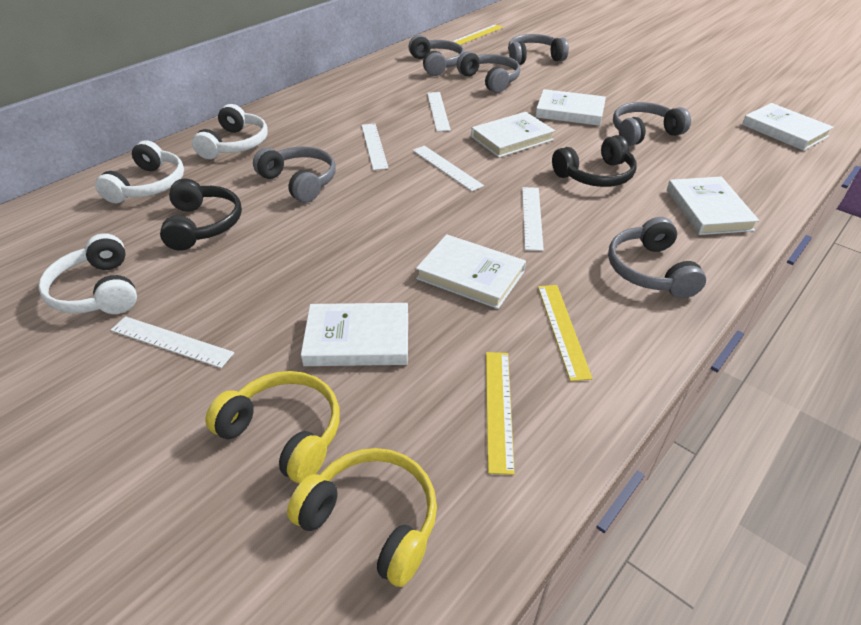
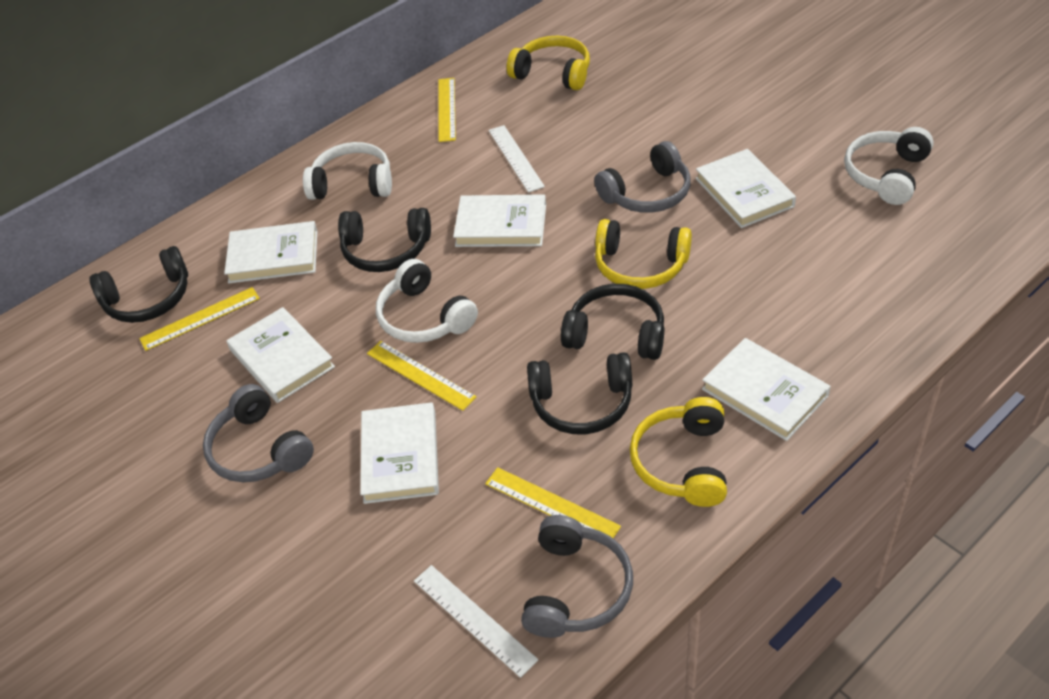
black headphones: 2 -> 4
grey headphones: 6 -> 3
white ruler: 5 -> 2
yellow headphones: 2 -> 3
yellow ruler: 3 -> 4

